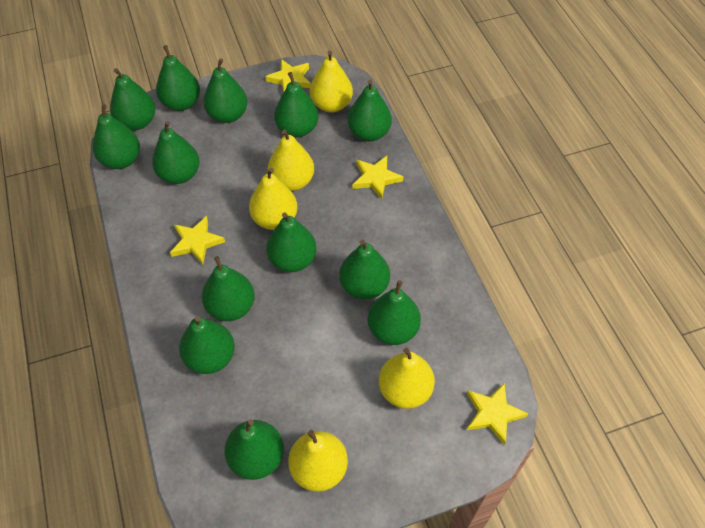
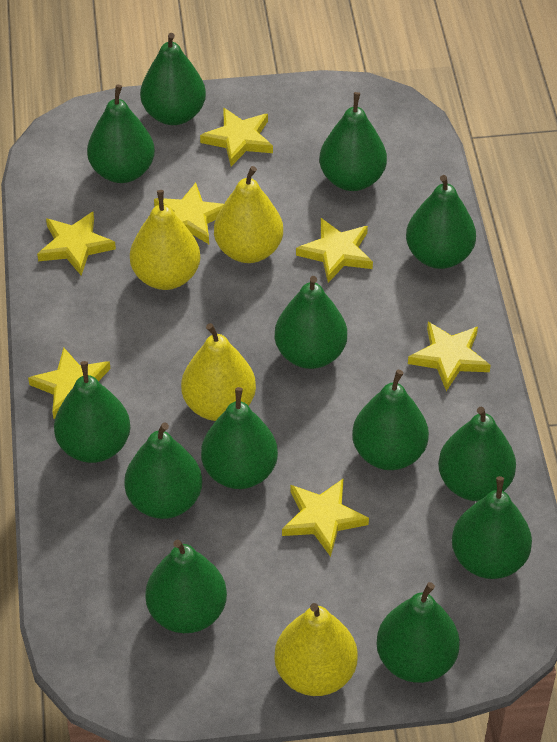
yellow pear: 5 -> 4
yellow star: 4 -> 7

